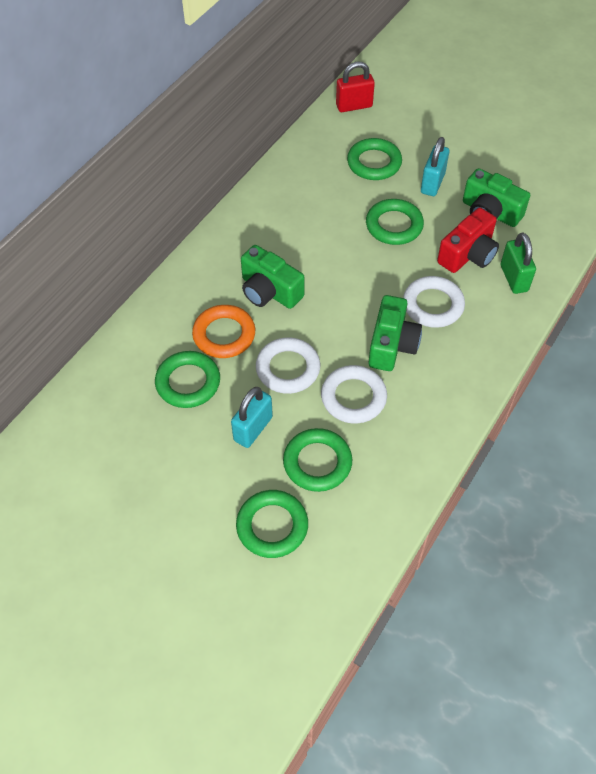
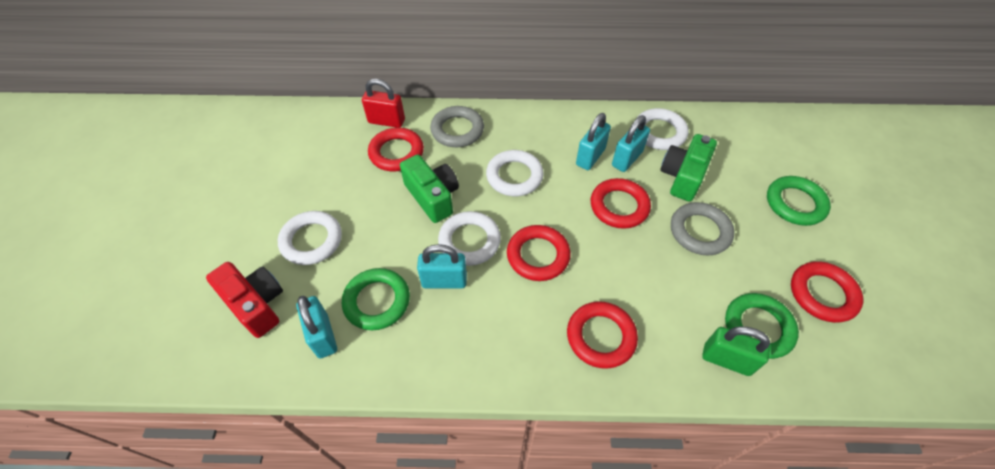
green camera: 3 -> 2
green ring: 5 -> 3
grey ring: 0 -> 2
orange ring: 1 -> 0
red ring: 0 -> 5
turquoise padlock: 2 -> 4
white ring: 3 -> 4

